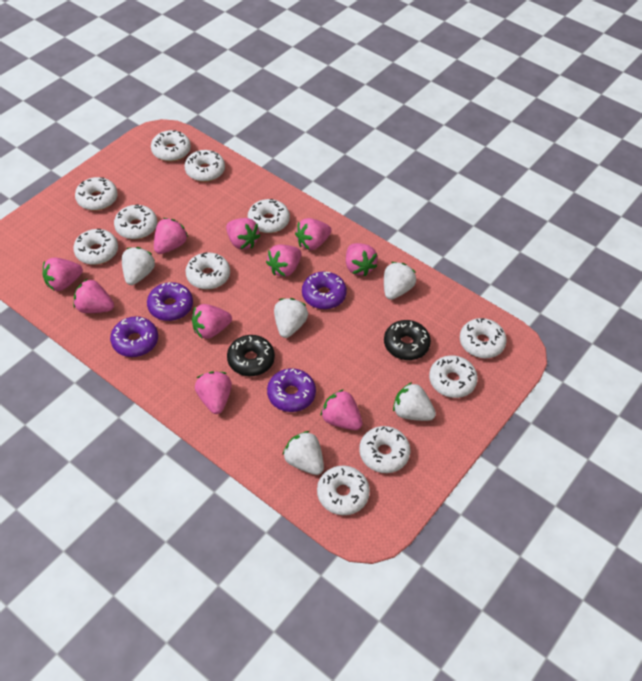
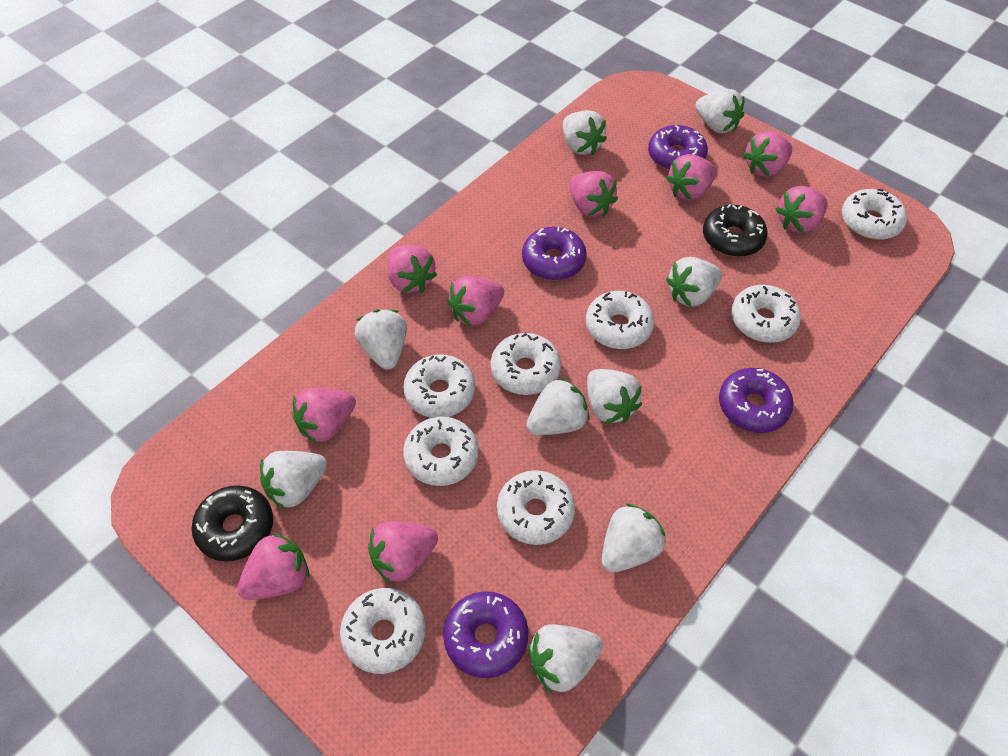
pink strawberry: 10 -> 9
white donut: 11 -> 8
white strawberry: 5 -> 9

